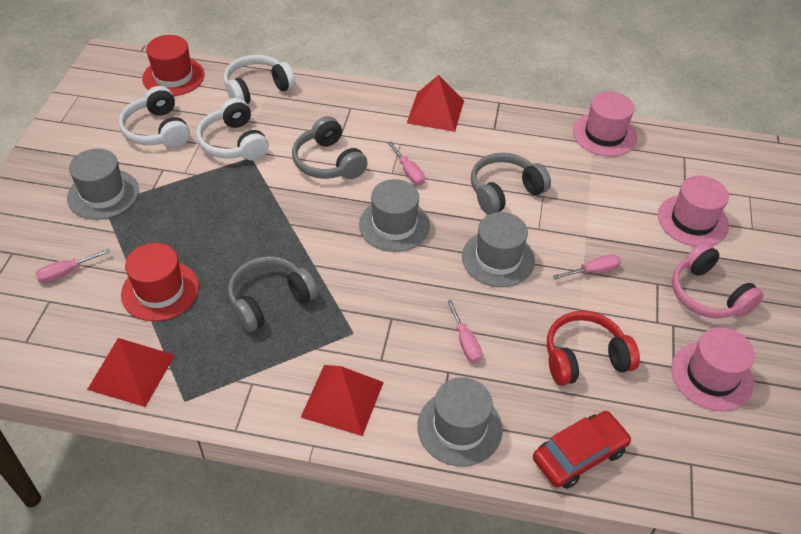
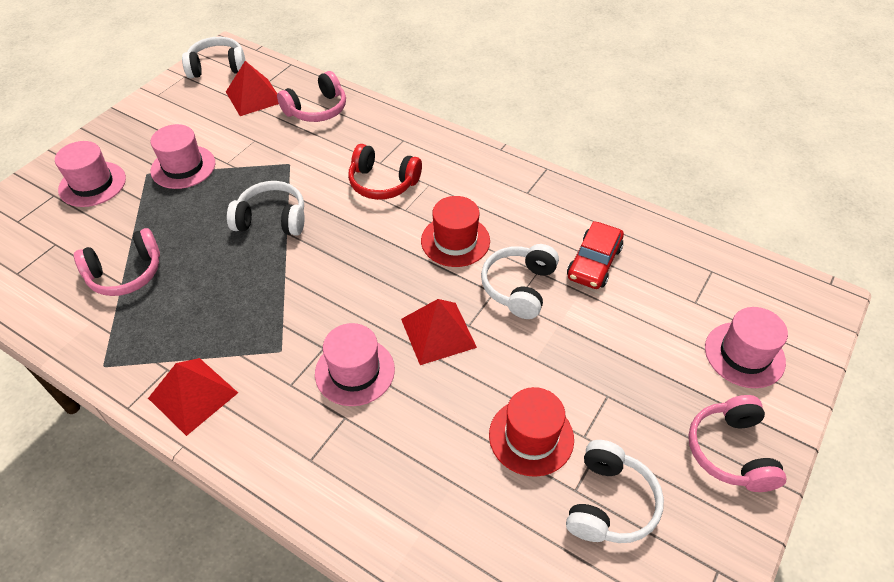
grey hat: 4 -> 0
grey headphones: 3 -> 0
pink hat: 3 -> 4
pink headphones: 1 -> 3
pink screwdriver: 4 -> 0
white headphones: 3 -> 4

